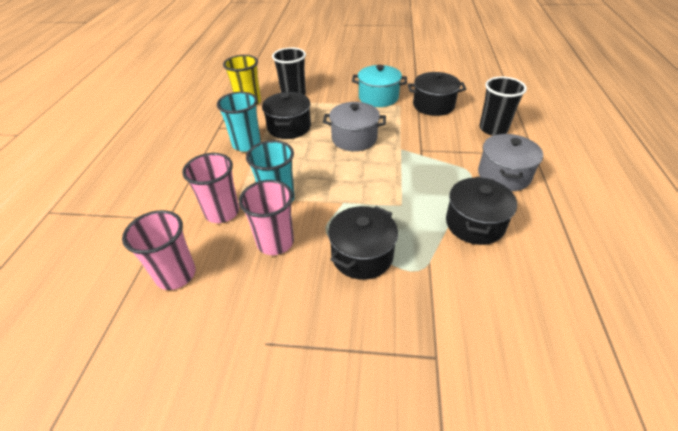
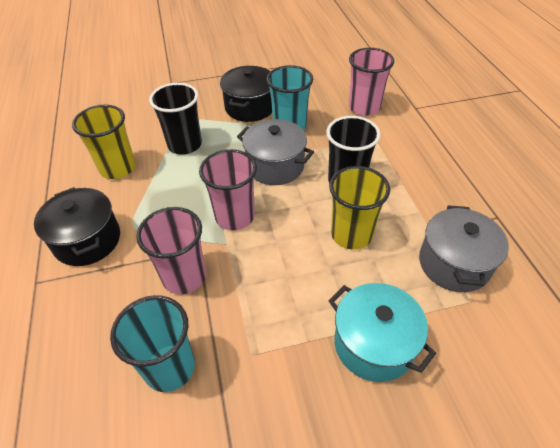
black pot: 4 -> 2
yellow cup: 1 -> 2

